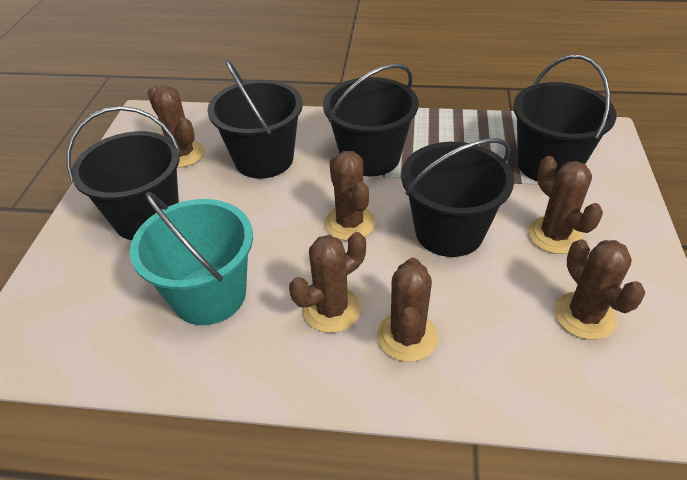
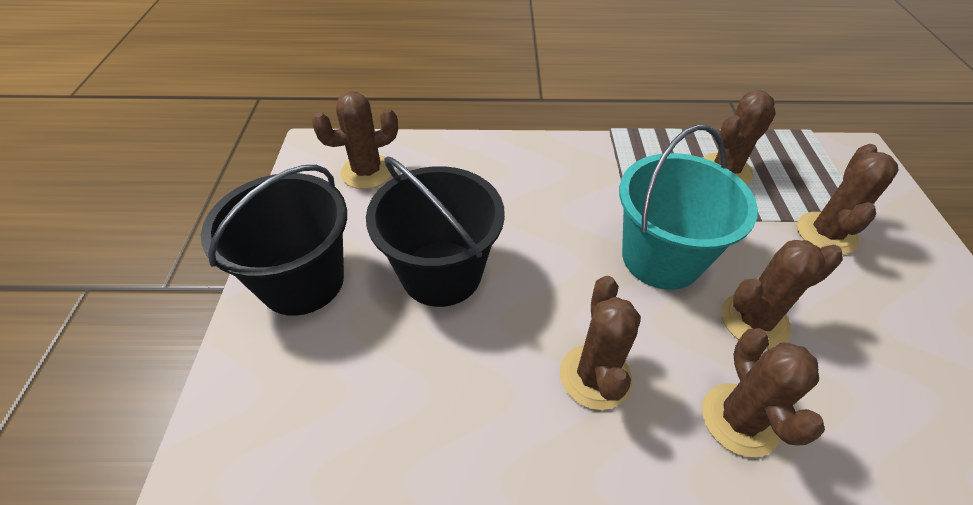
black bucket: 5 -> 2

